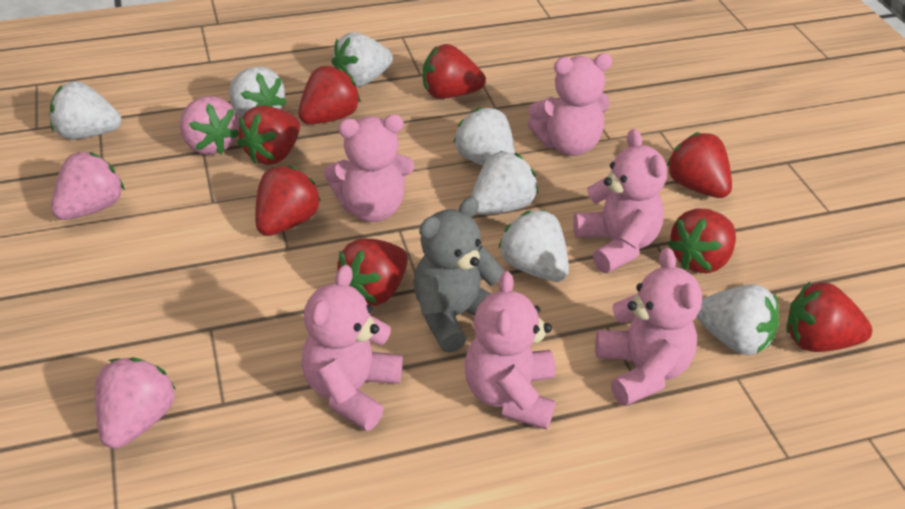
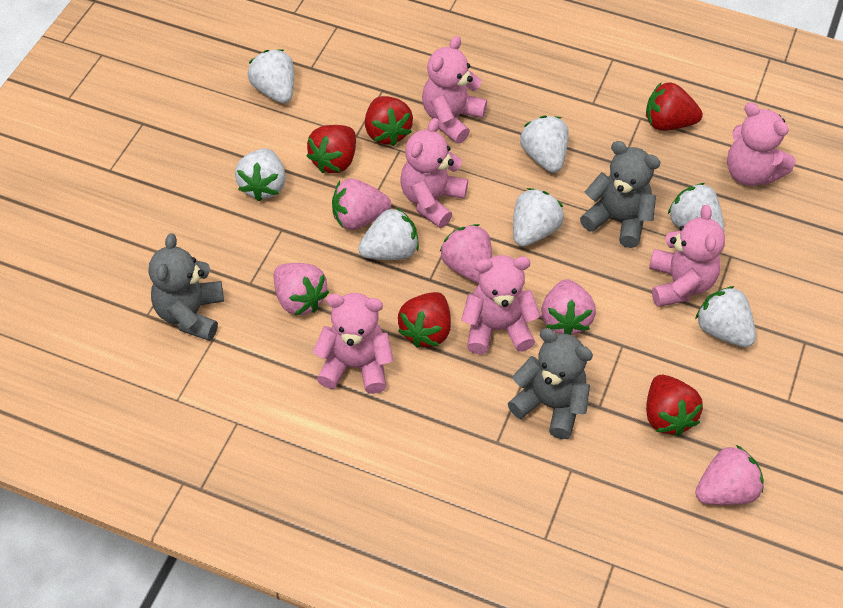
grey teddy bear: 1 -> 3
pink strawberry: 3 -> 5
red strawberry: 8 -> 5

